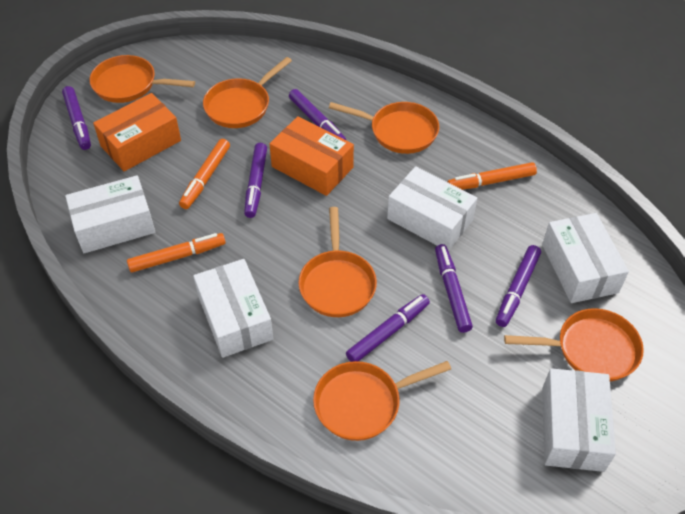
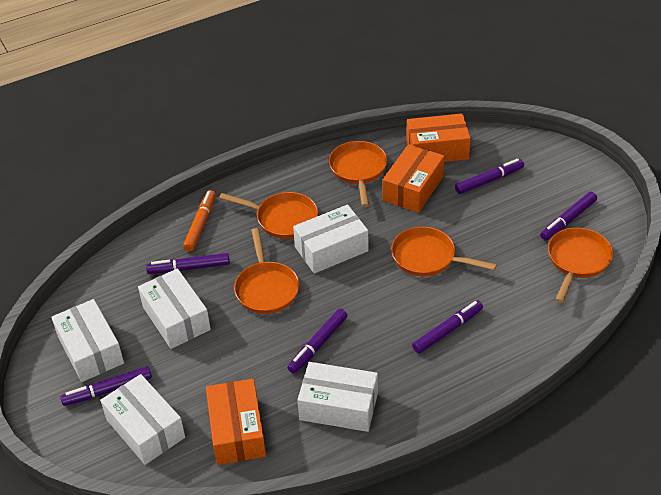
orange box: 2 -> 3
orange marker: 3 -> 1
orange pan: 6 -> 5

